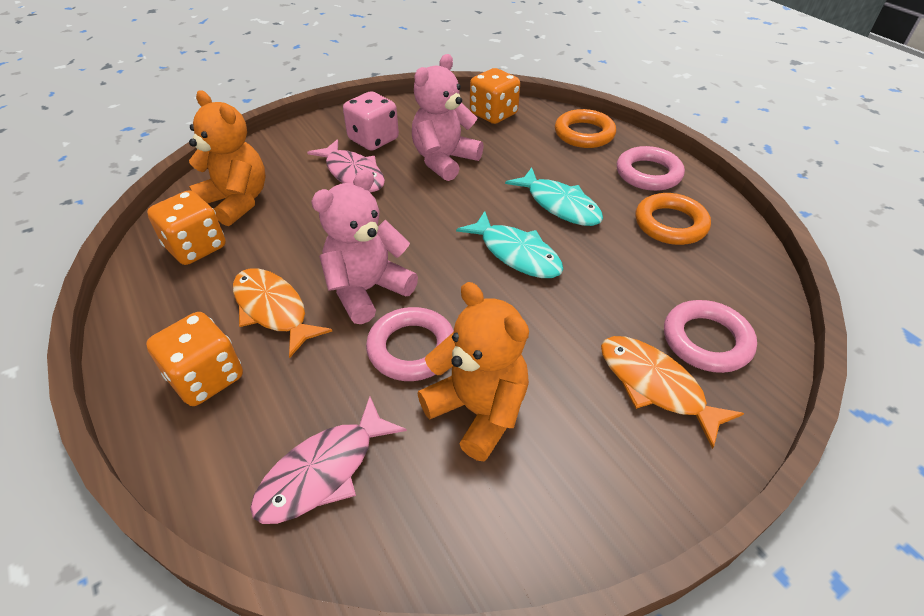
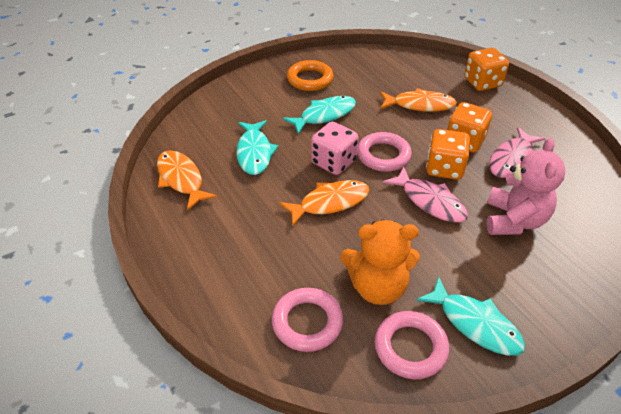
orange fish: 2 -> 3
orange ring: 2 -> 1
orange teddy bear: 2 -> 1
pink teddy bear: 2 -> 1
turquoise fish: 2 -> 3

